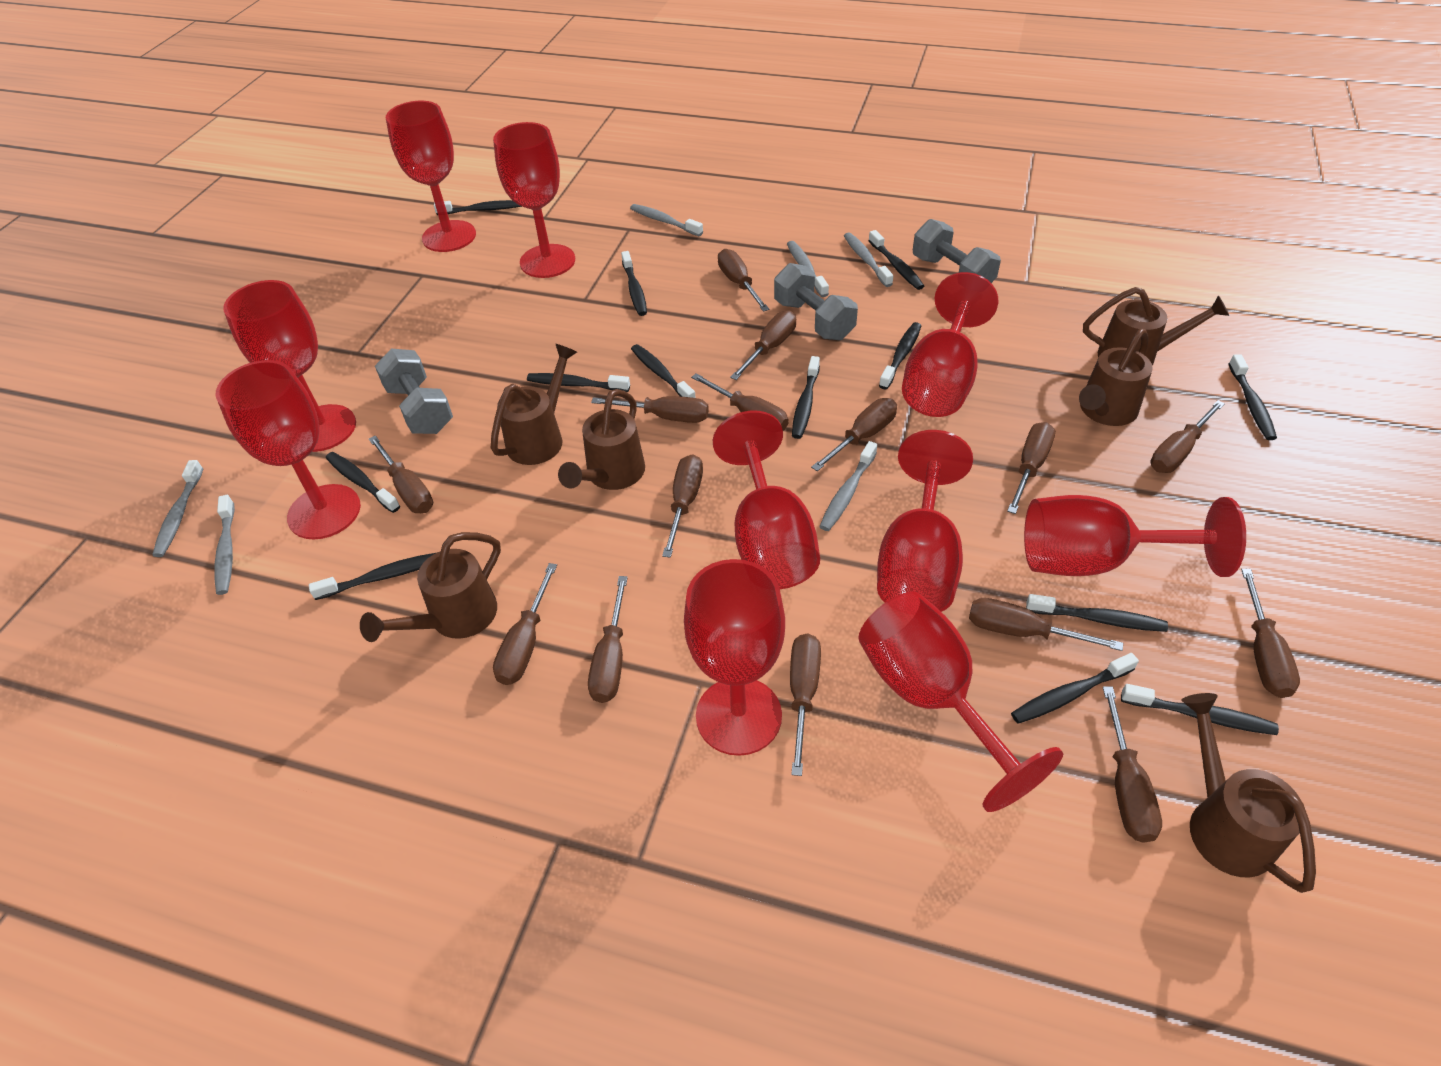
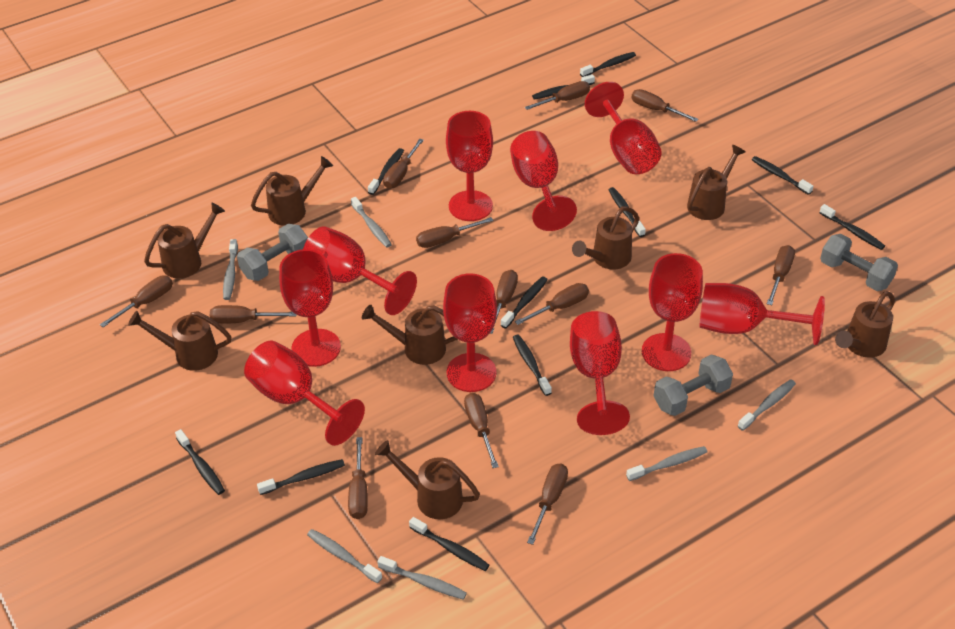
black toothbrush: 13 -> 11
brown screwdriver: 15 -> 12
brown watering can: 6 -> 8

